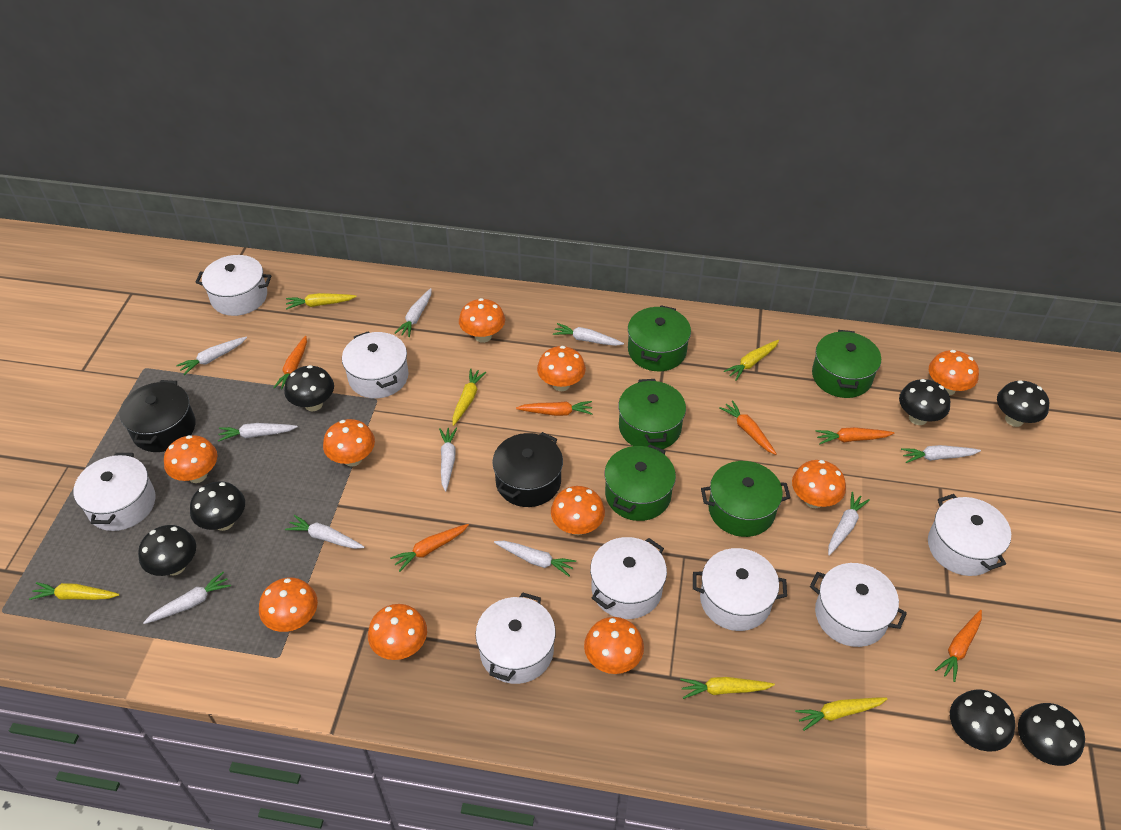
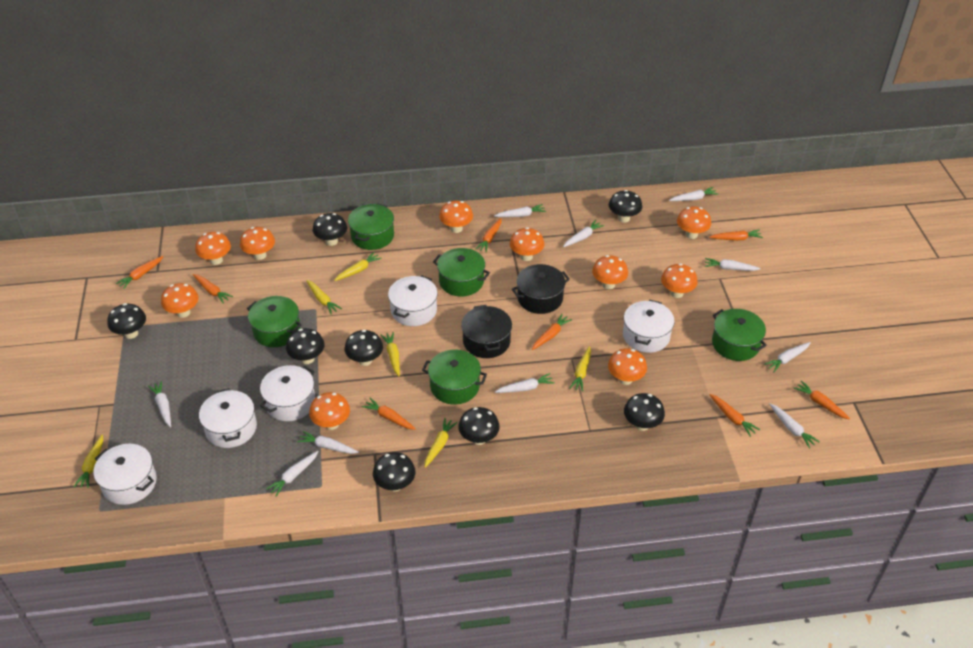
black mushroom: 7 -> 8
orange carrot: 6 -> 8
white pot: 8 -> 5

